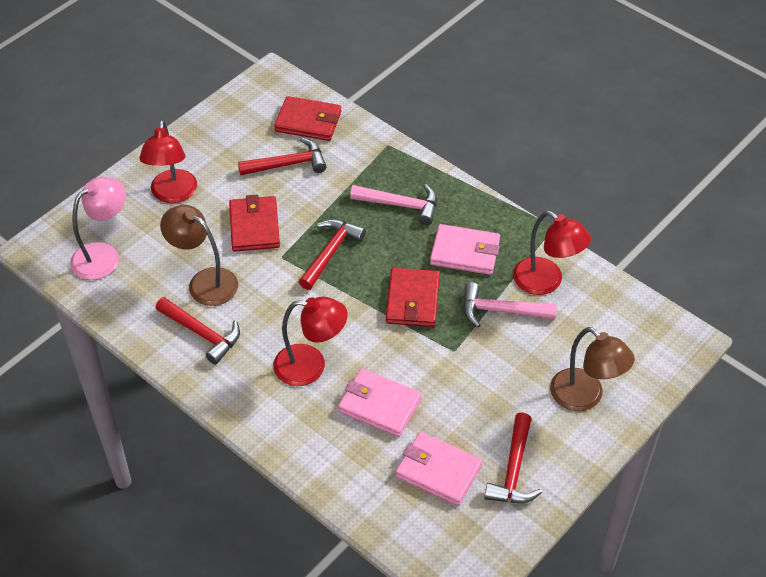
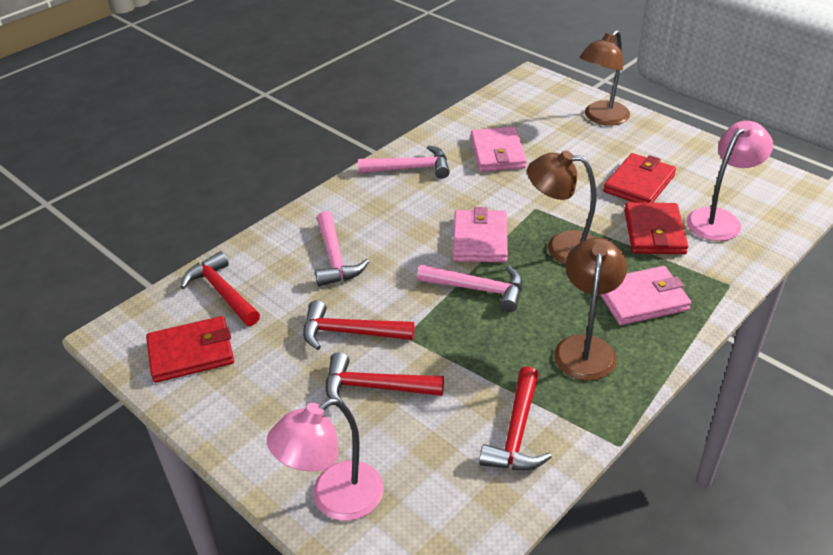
brown lamp: 2 -> 3
pink hammer: 2 -> 3
pink lamp: 1 -> 2
red lamp: 3 -> 0

